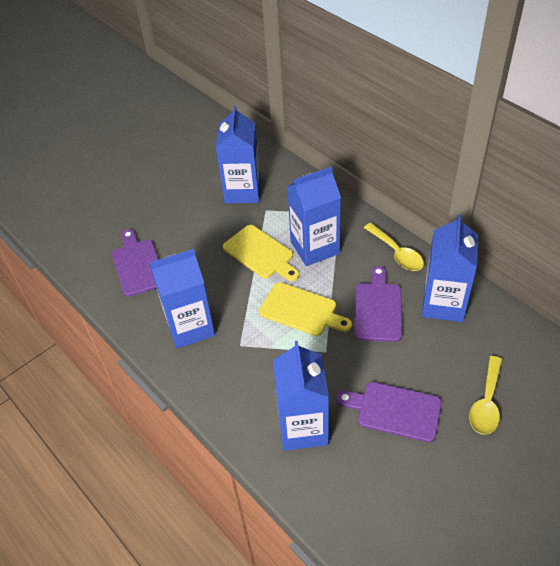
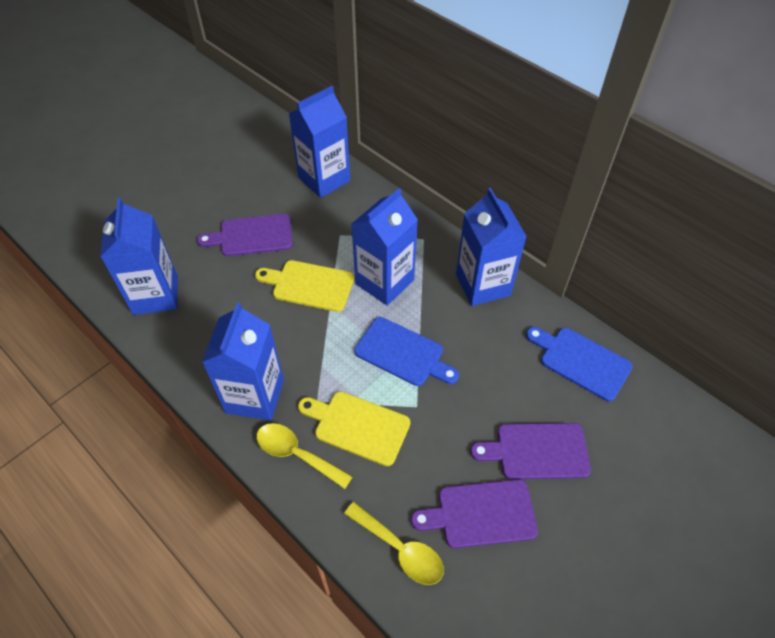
blue cutting board: 0 -> 2

